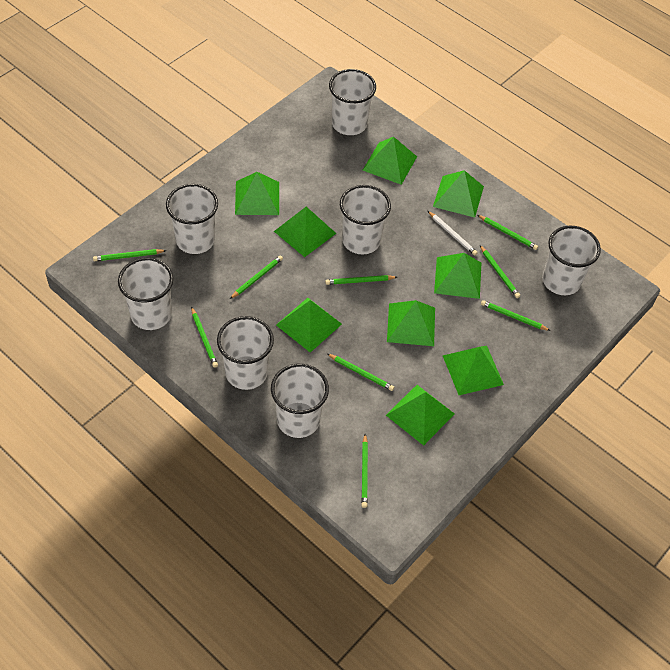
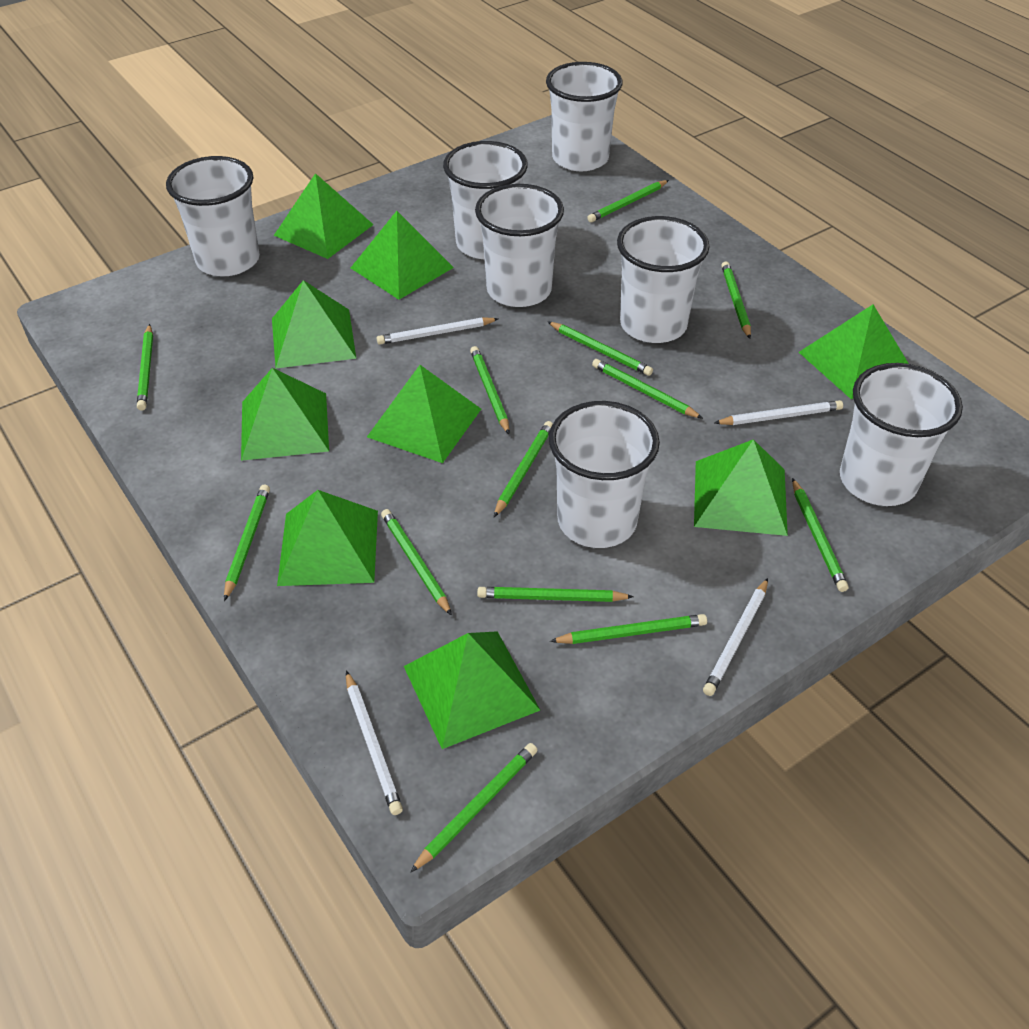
green pencil: 9 -> 13
white pencil: 1 -> 4

